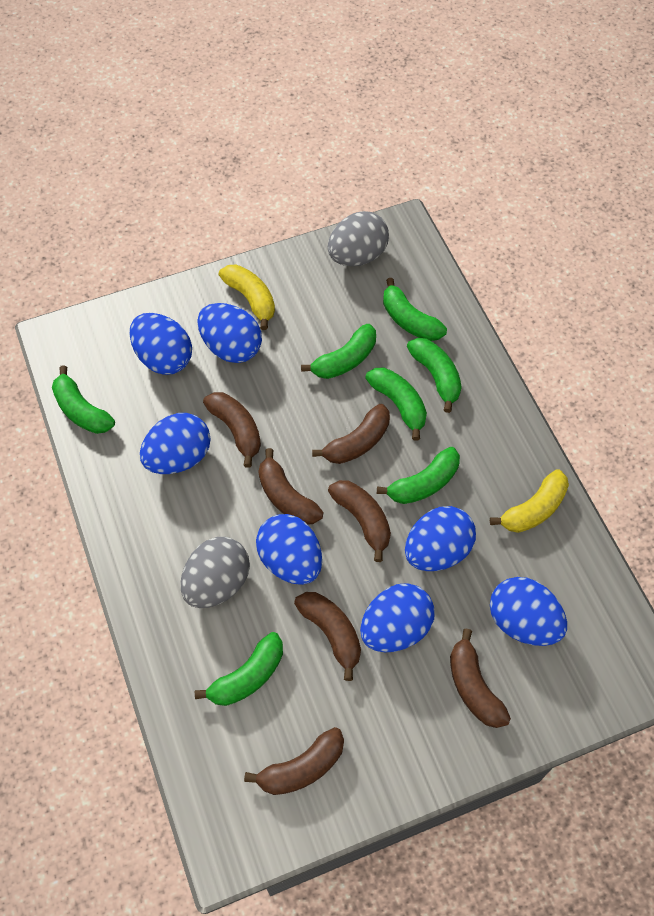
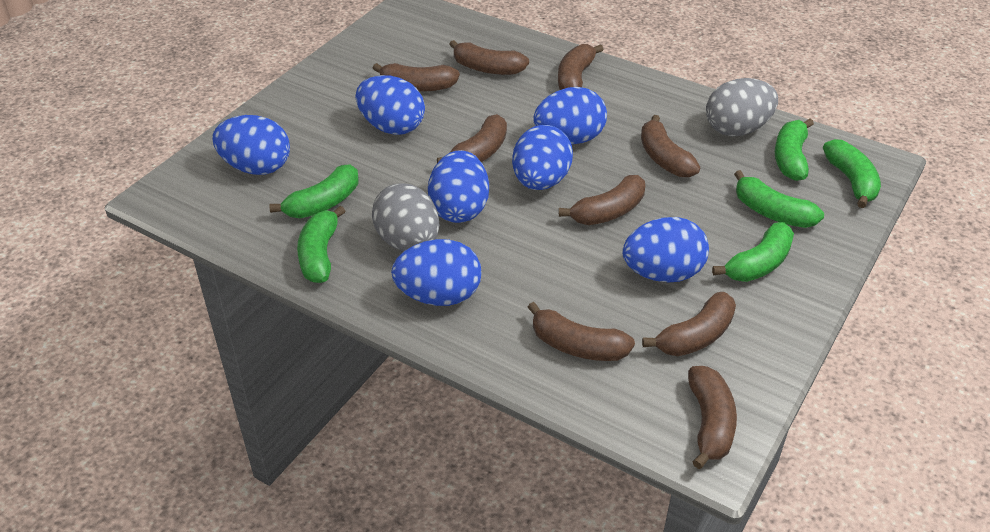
brown banana: 7 -> 9
green banana: 7 -> 6
yellow banana: 2 -> 0

